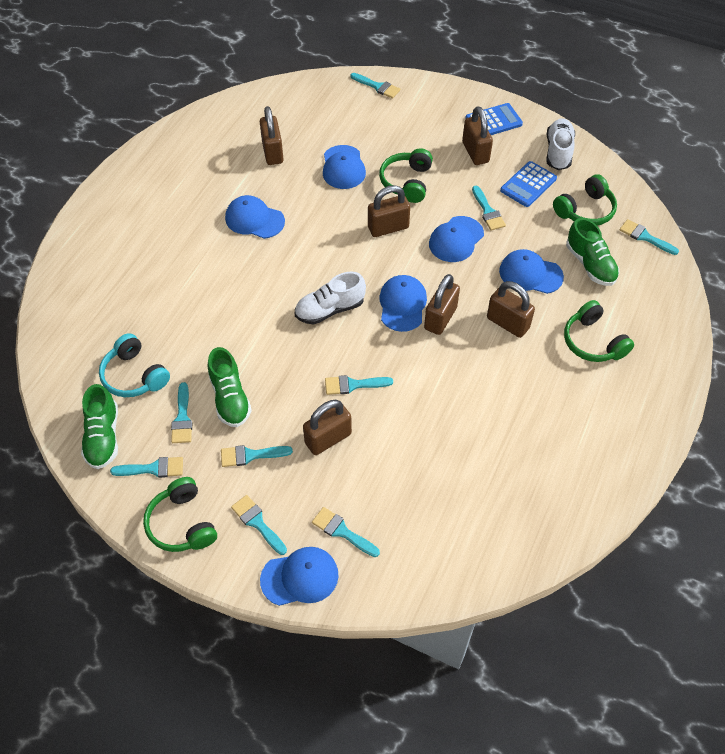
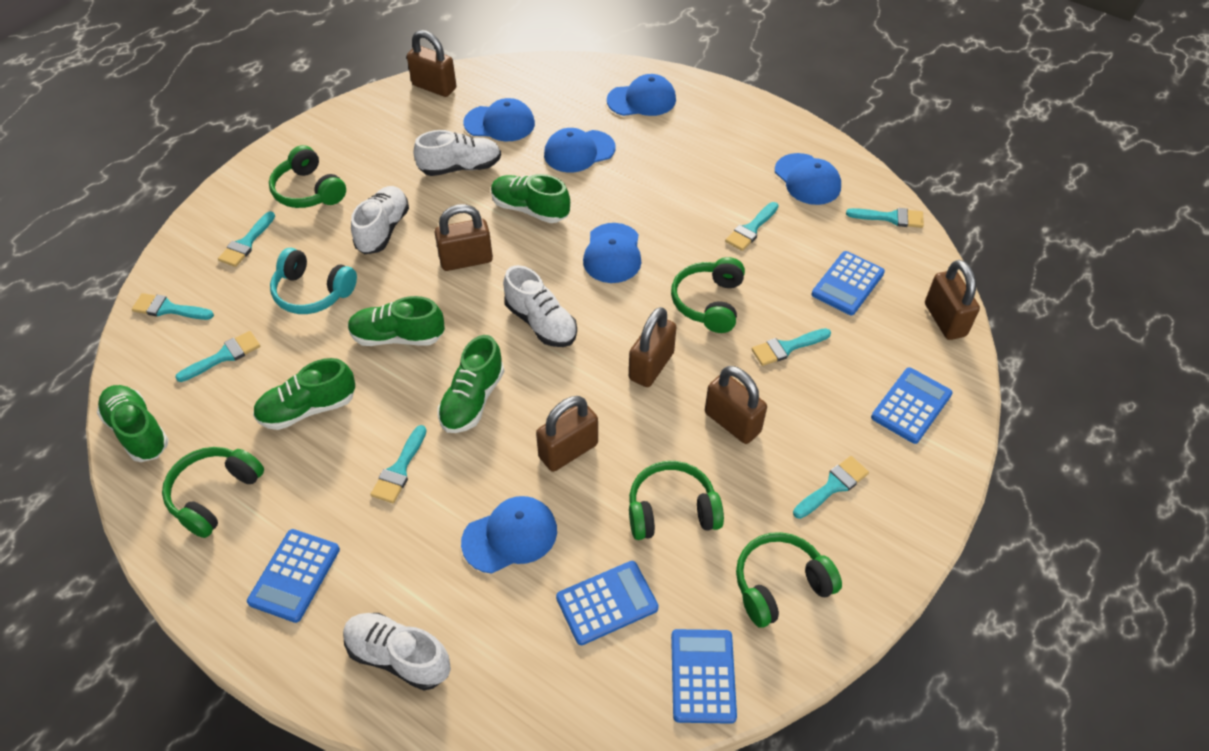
blue calculator: 2 -> 5
green headphones: 4 -> 5
green shoe: 3 -> 5
turquoise brush: 9 -> 8
white shoe: 2 -> 4

